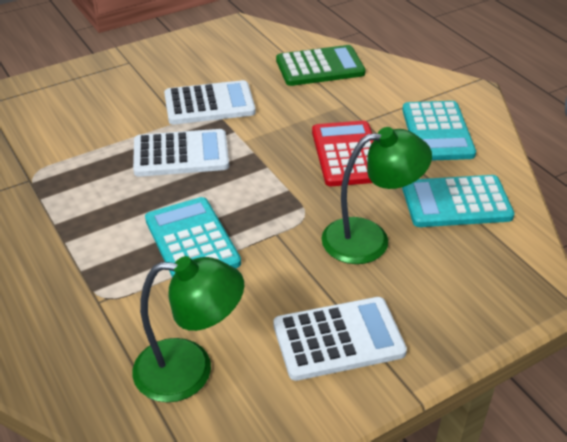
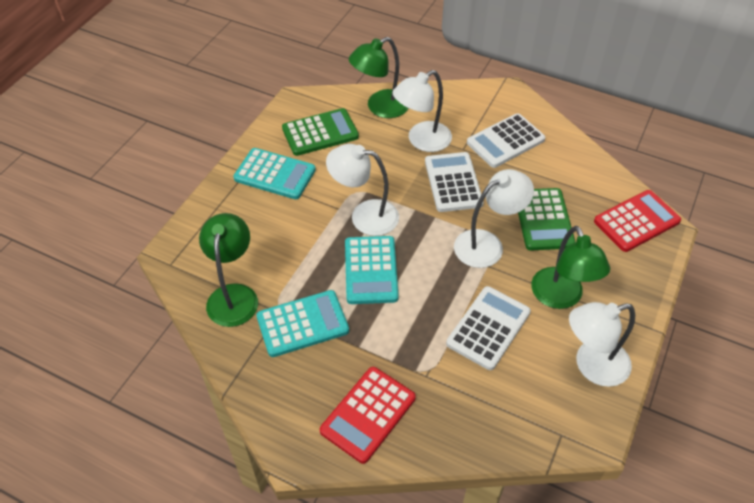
green calculator: 1 -> 2
green lamp: 2 -> 3
red calculator: 1 -> 2
white lamp: 0 -> 4

